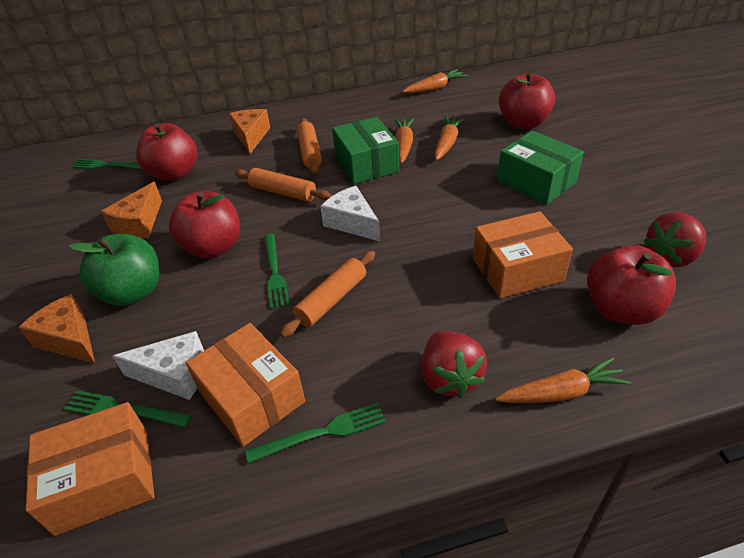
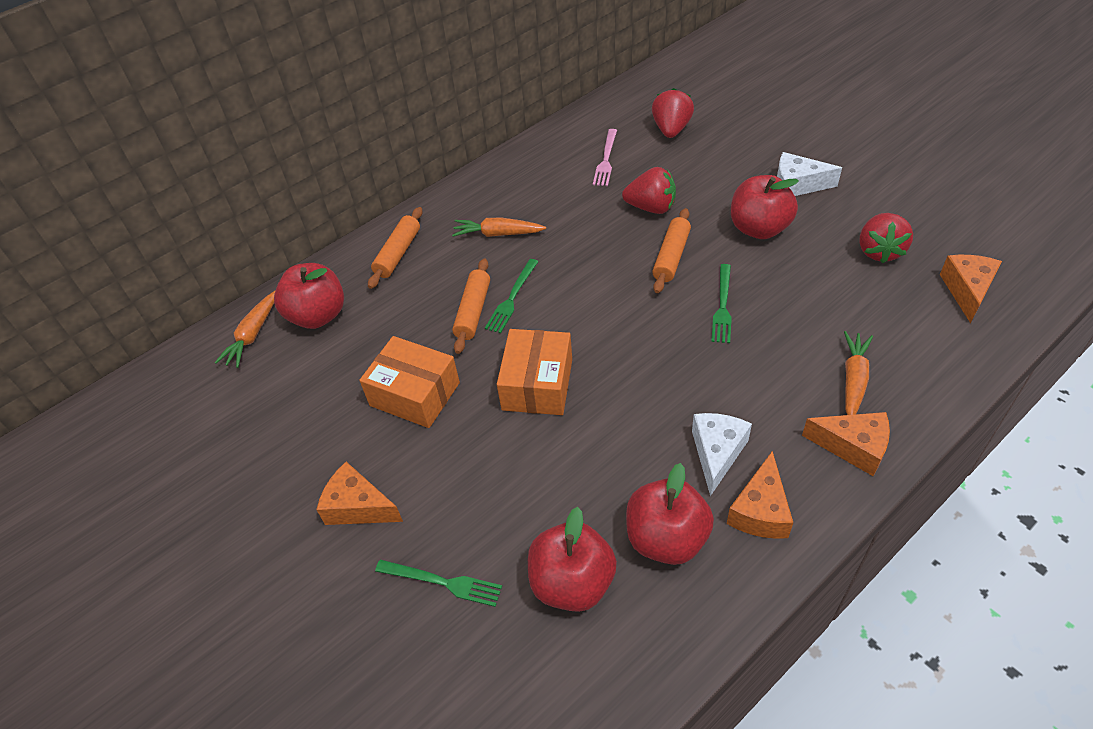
green apple: 1 -> 0
green box: 2 -> 0
green fork: 4 -> 3
orange box: 3 -> 2
orange carrot: 4 -> 3
orange cheese: 3 -> 4
pink fork: 0 -> 1
red strawberry: 2 -> 3

